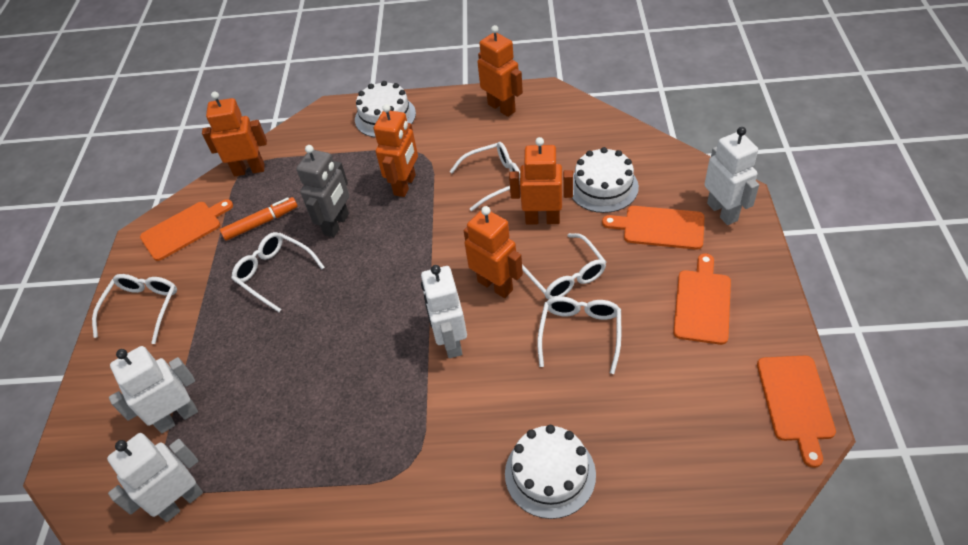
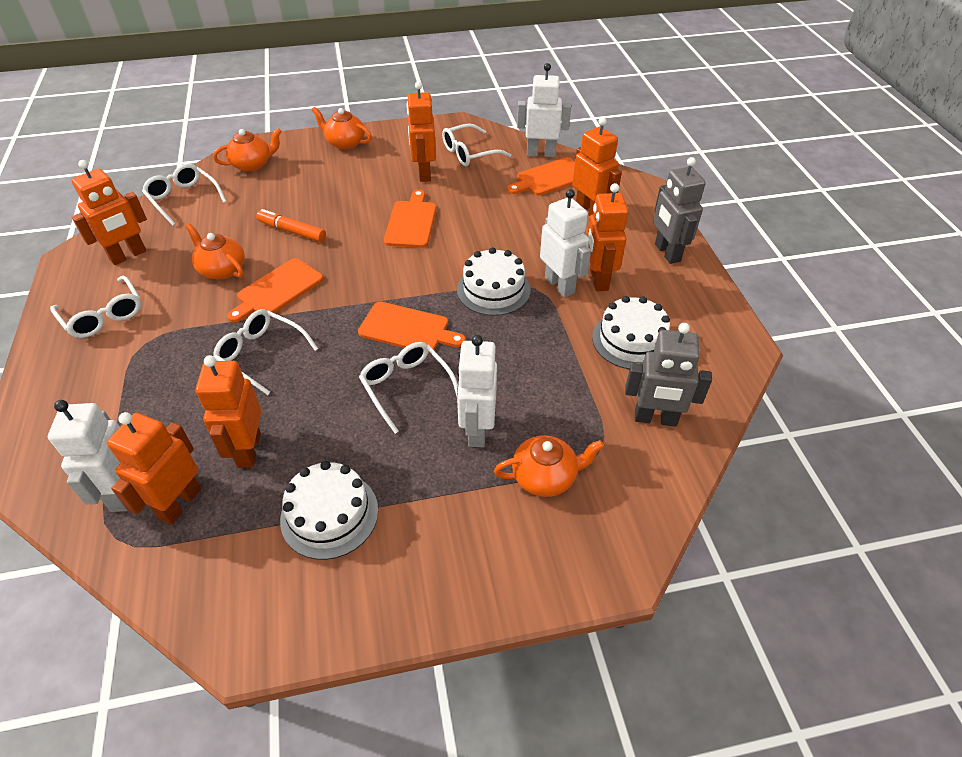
grey robot: 1 -> 2
orange robot: 5 -> 6
orange teapot: 0 -> 4

